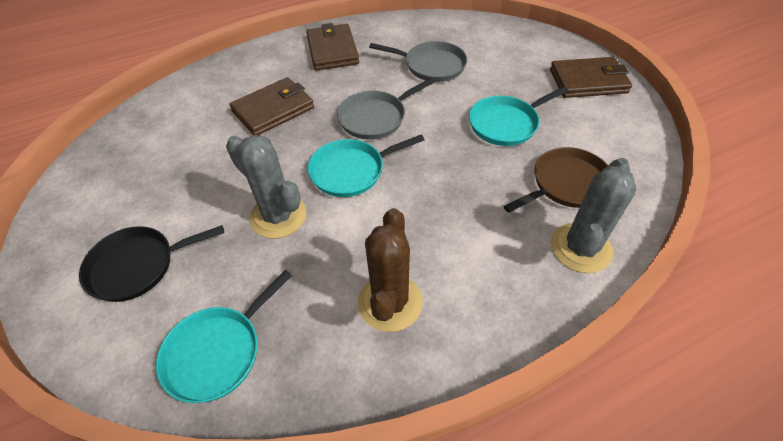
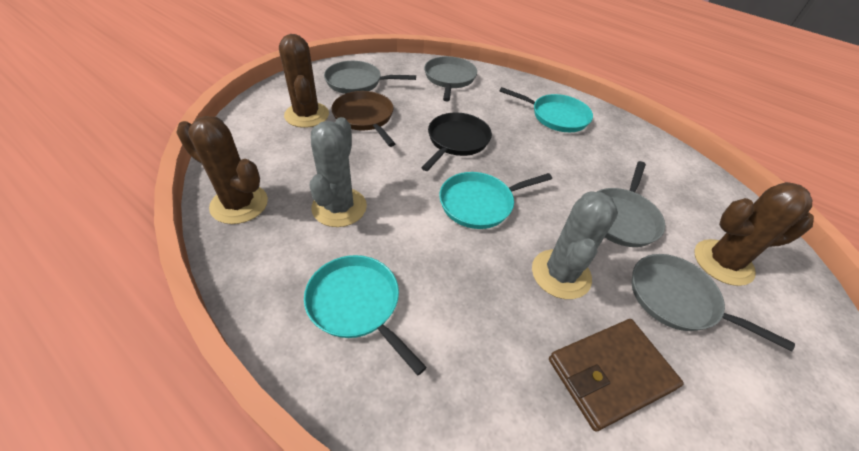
brown cactus: 1 -> 3
brown wallet: 3 -> 1
grey pan: 2 -> 4

